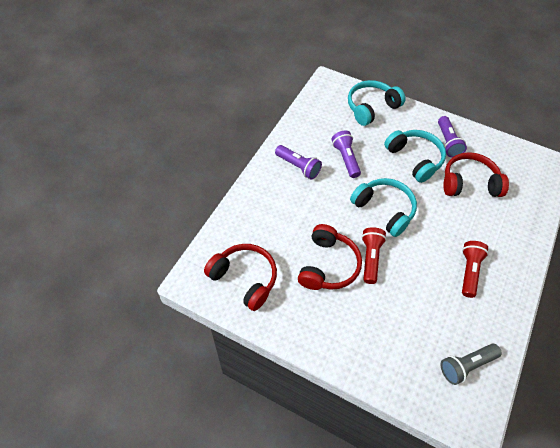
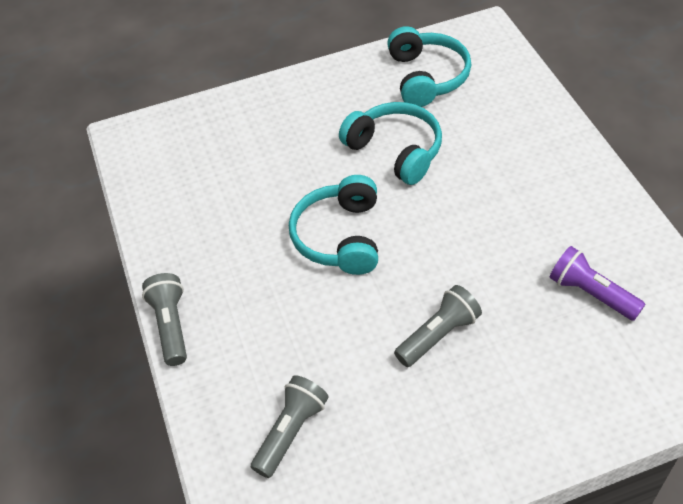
grey flashlight: 1 -> 3
purple flashlight: 3 -> 1
red flashlight: 2 -> 0
red headphones: 3 -> 0

